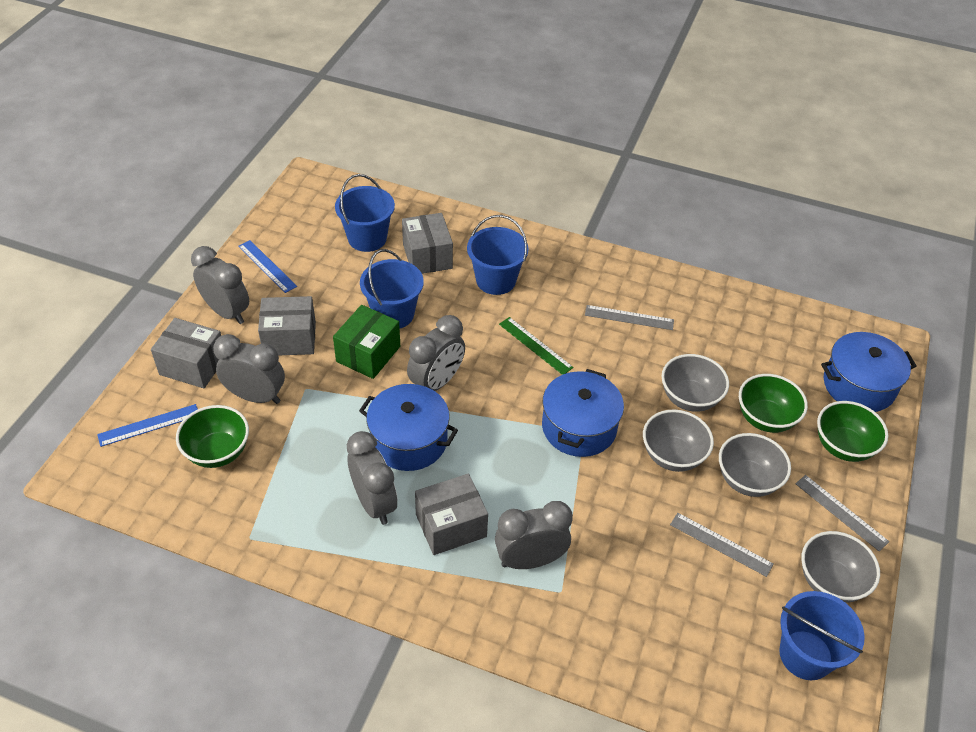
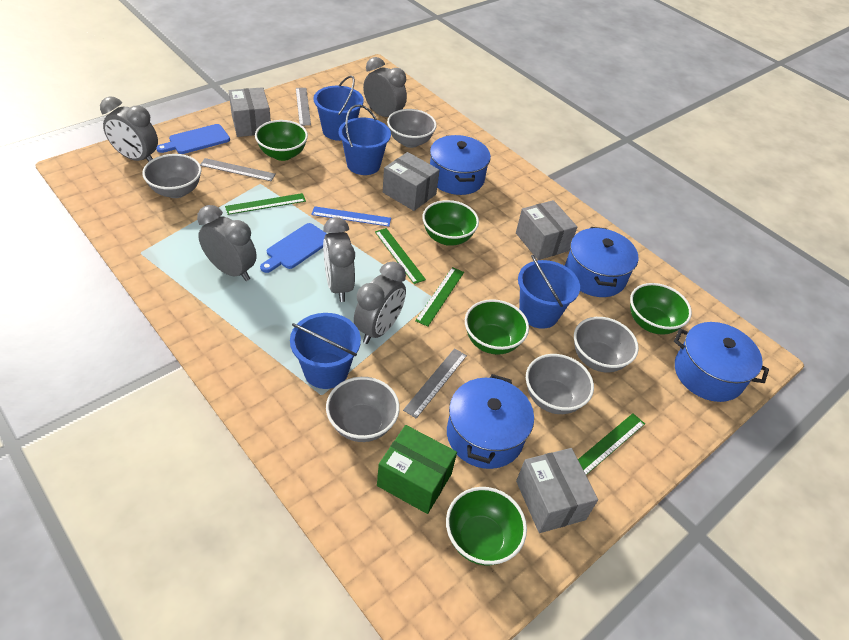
blue cutting board: 0 -> 2
blue pot: 3 -> 4
blue ruler: 2 -> 1
green bowl: 3 -> 5
green ruler: 1 -> 4
grey bowl: 4 -> 5

